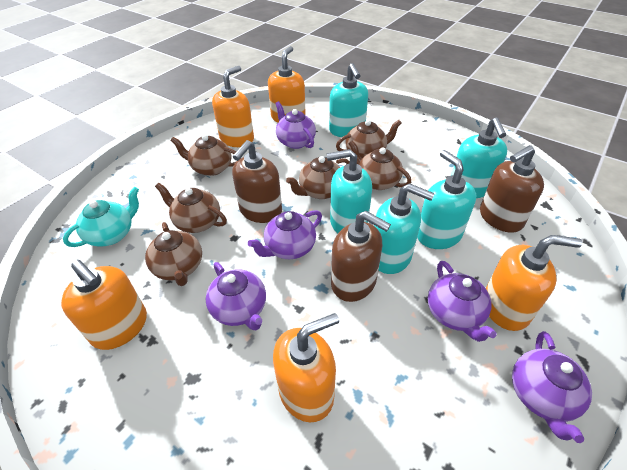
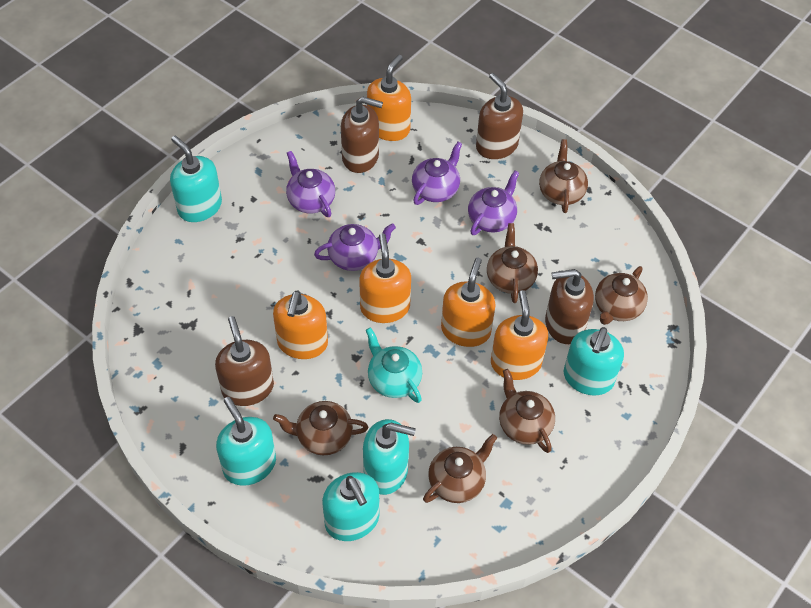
brown soap dispenser: 3 -> 4
purple teapot: 5 -> 4

